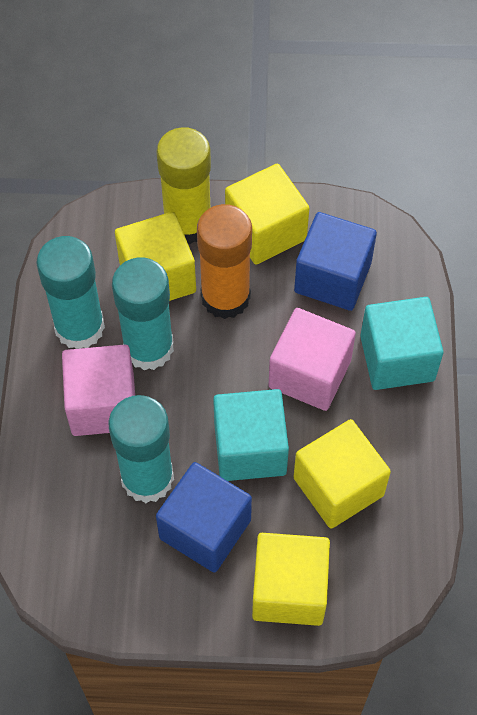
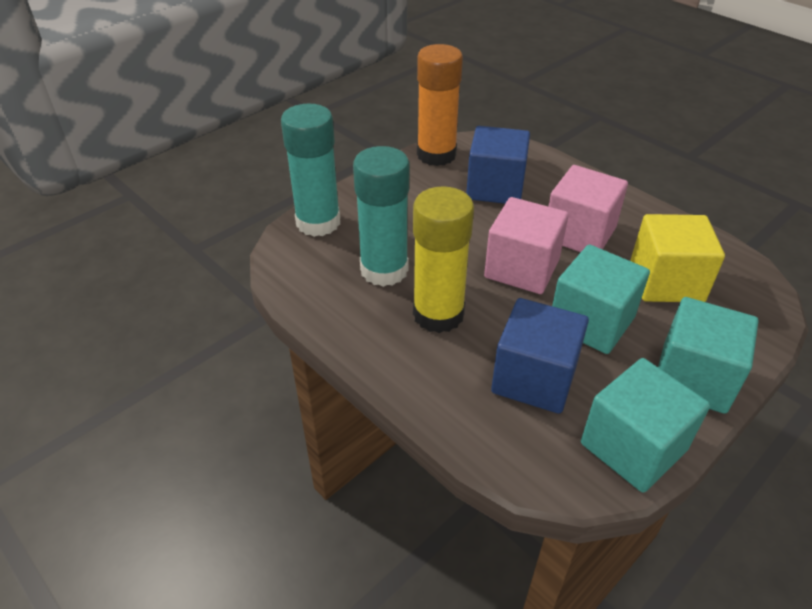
turquoise cube: 2 -> 3
turquoise glue stick: 3 -> 2
yellow cube: 4 -> 1

